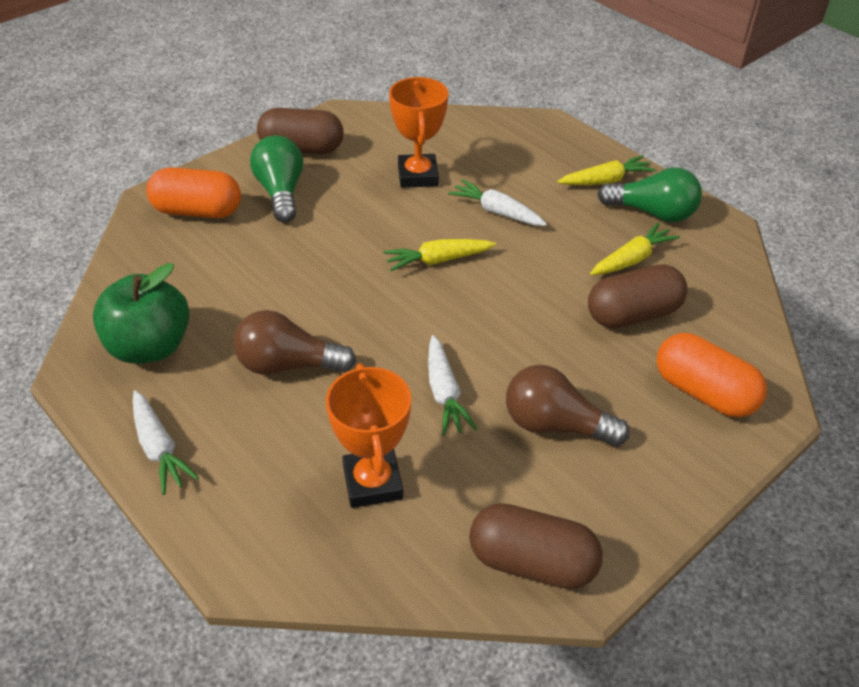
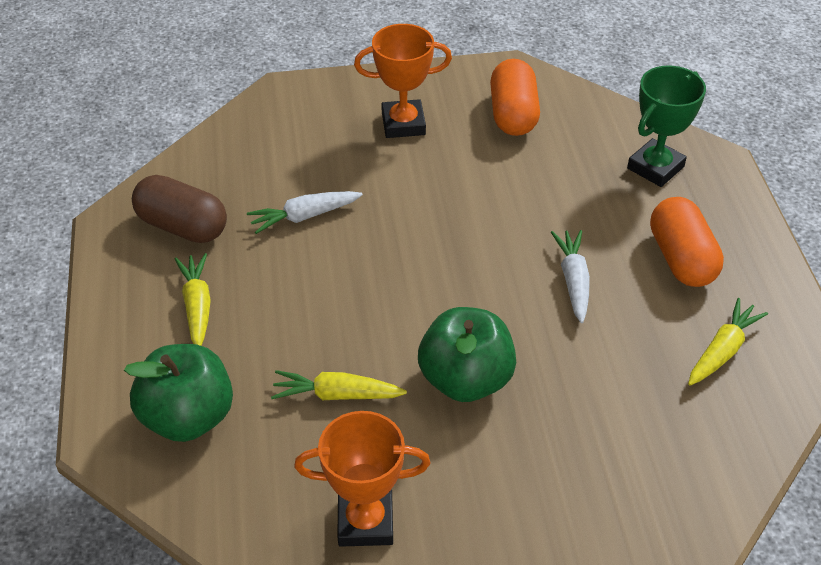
brown capsule: 3 -> 1
brown light bulb: 2 -> 0
green apple: 1 -> 2
green light bulb: 2 -> 0
green trophy: 0 -> 1
white carrot: 3 -> 2

